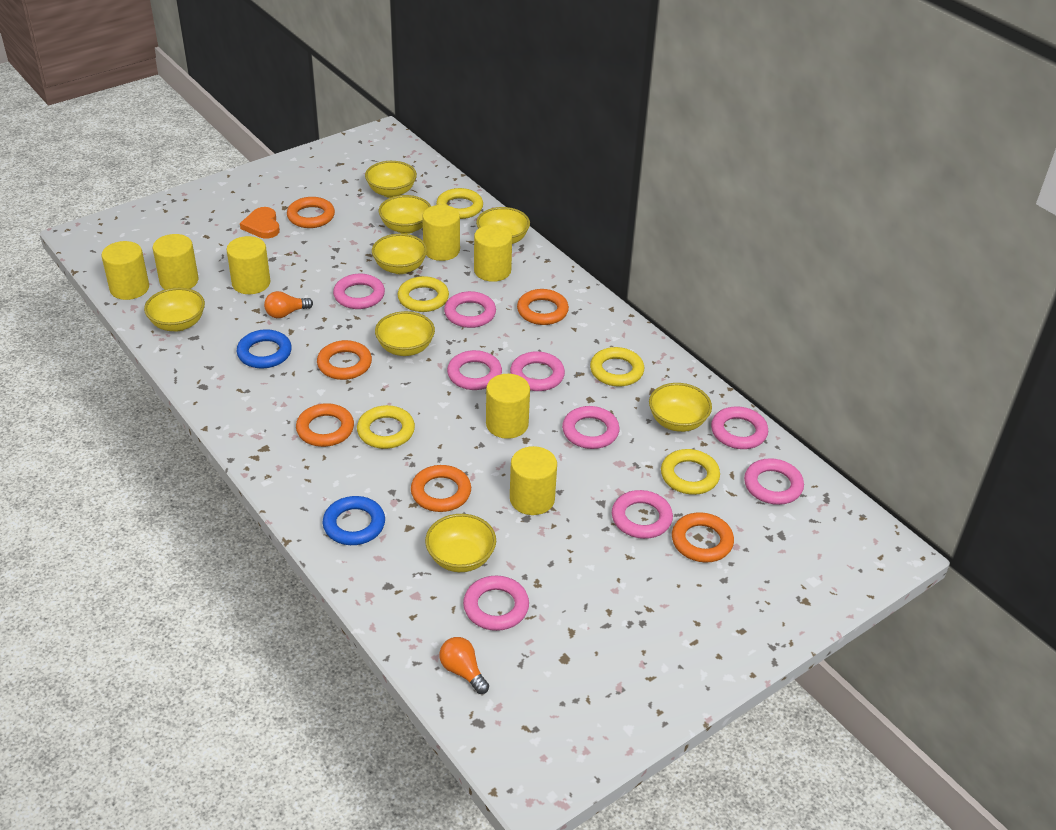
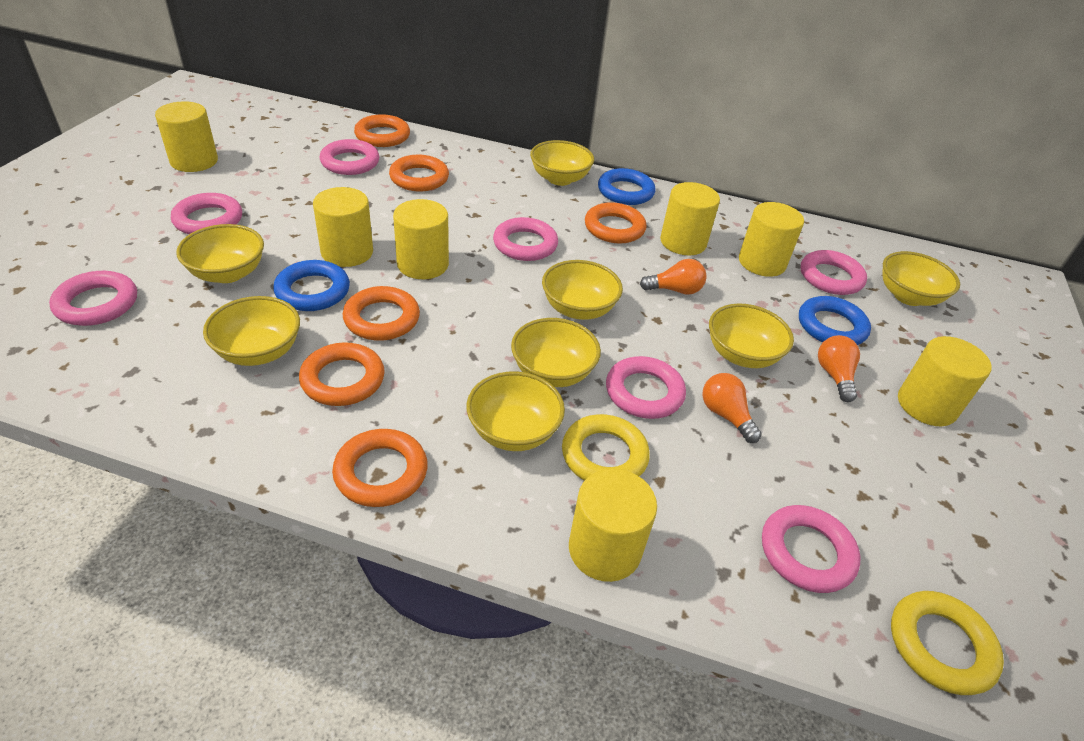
blue ring: 2 -> 3
orange heart: 1 -> 0
orange light bulb: 2 -> 3
pink ring: 9 -> 7
yellow ring: 5 -> 2

